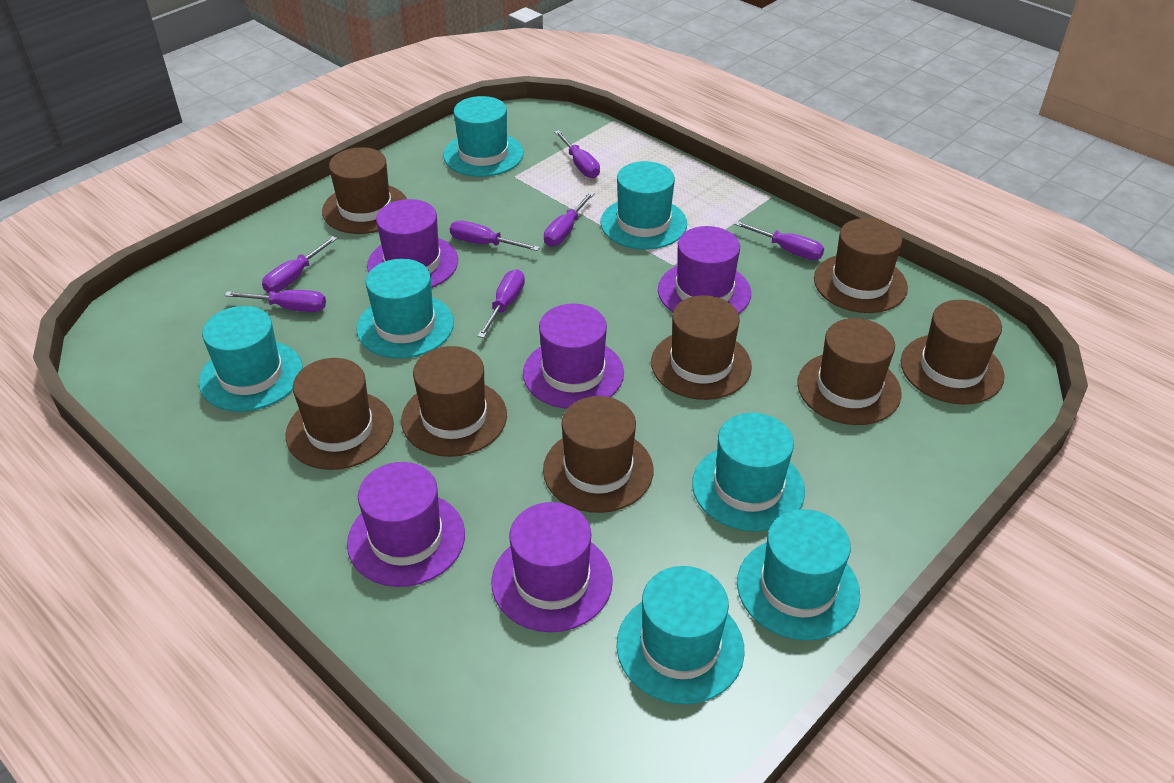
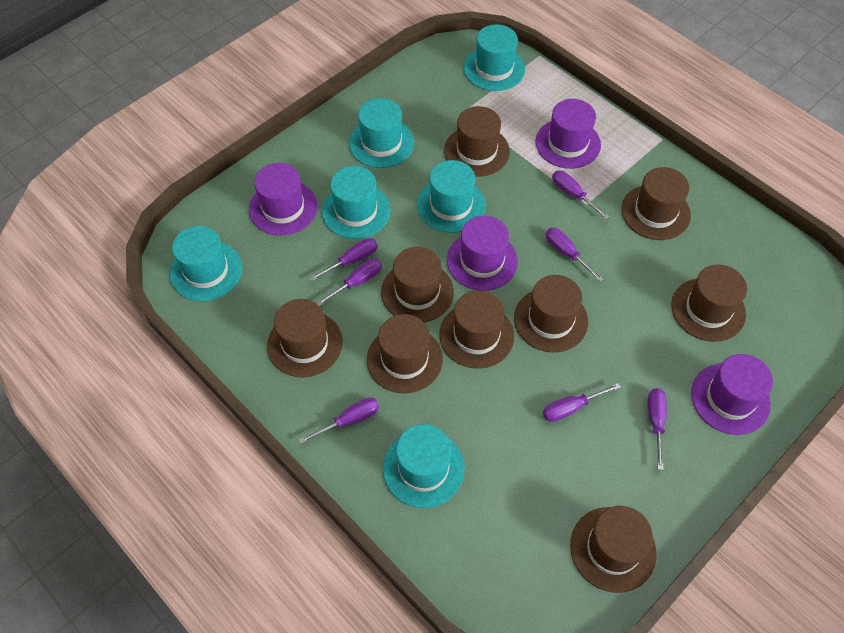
brown hat: 8 -> 9
purple hat: 5 -> 4
turquoise hat: 7 -> 6

